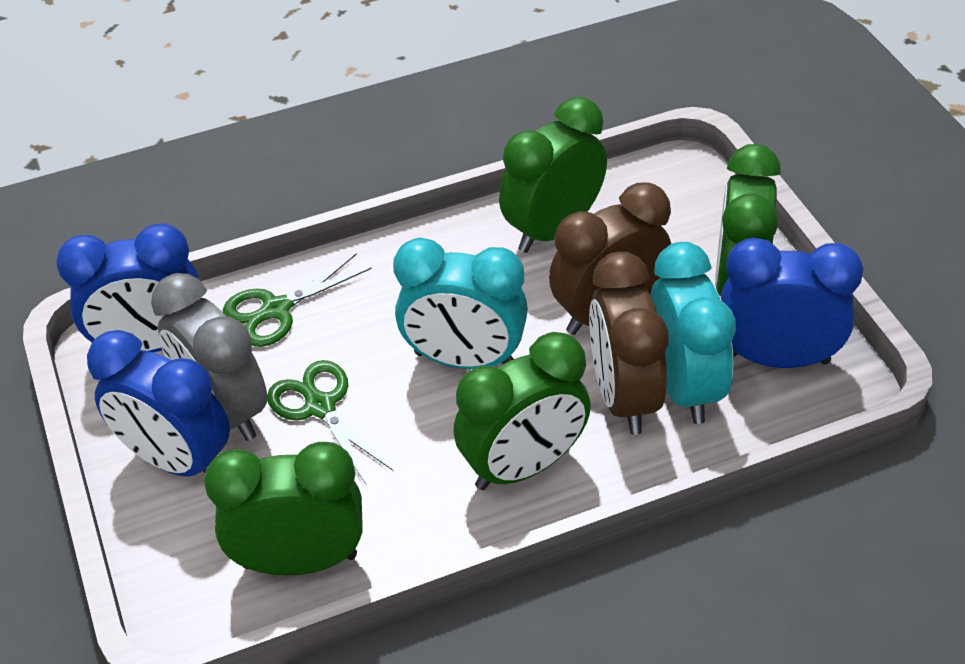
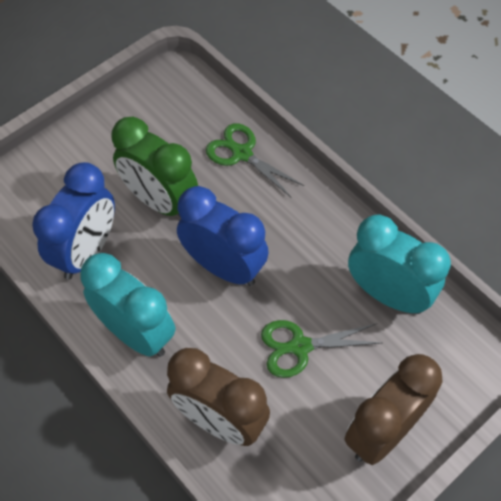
blue clock: 3 -> 2
green clock: 4 -> 1
grey clock: 1 -> 0

